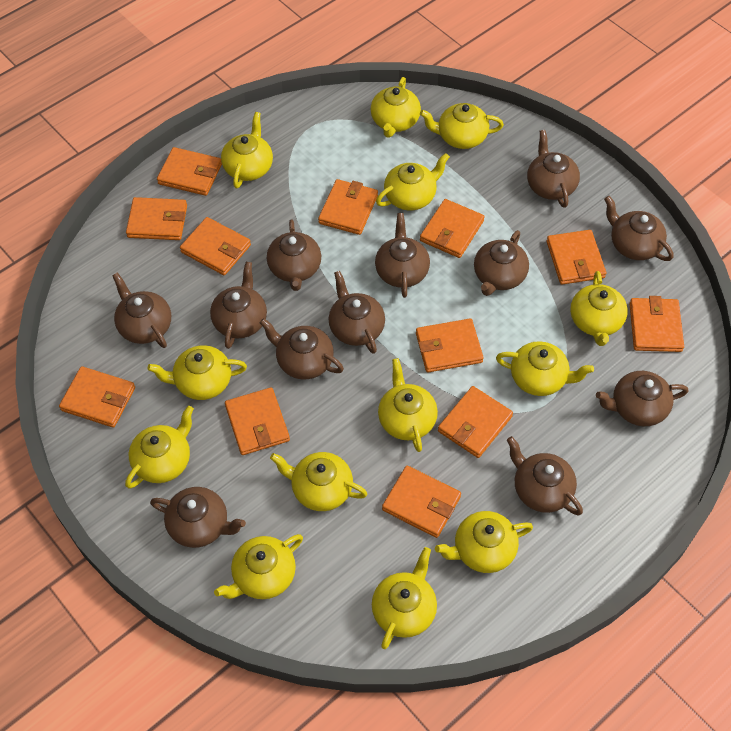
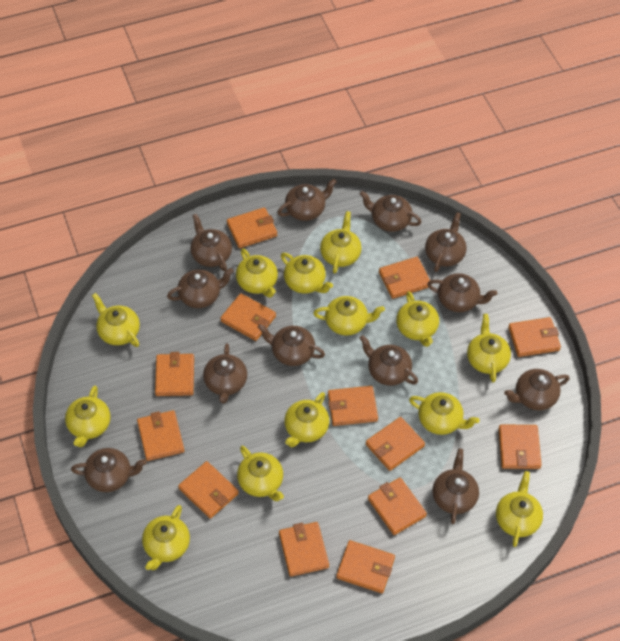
orange wallet: 12 -> 13

